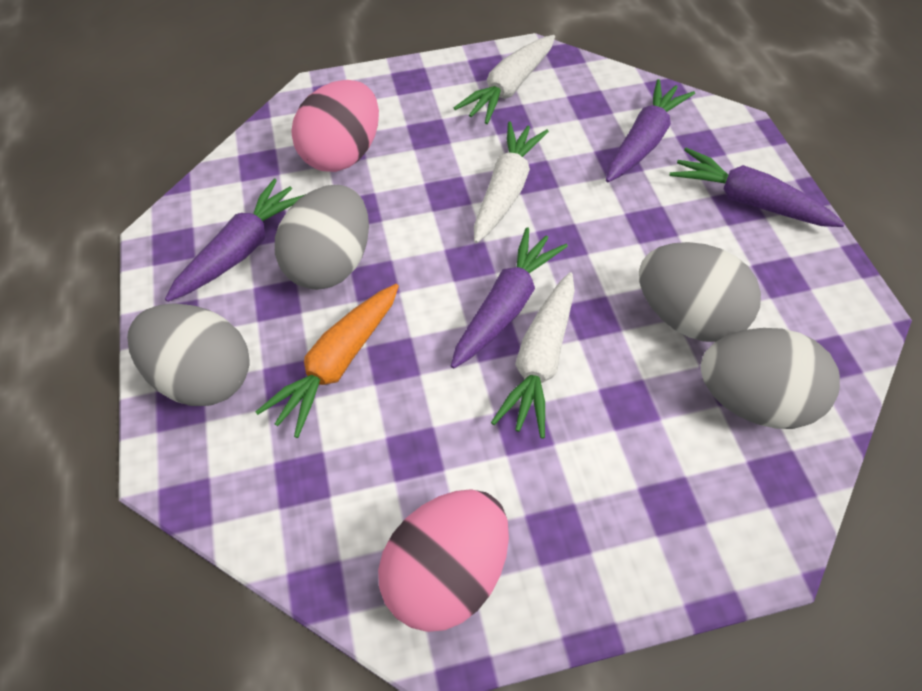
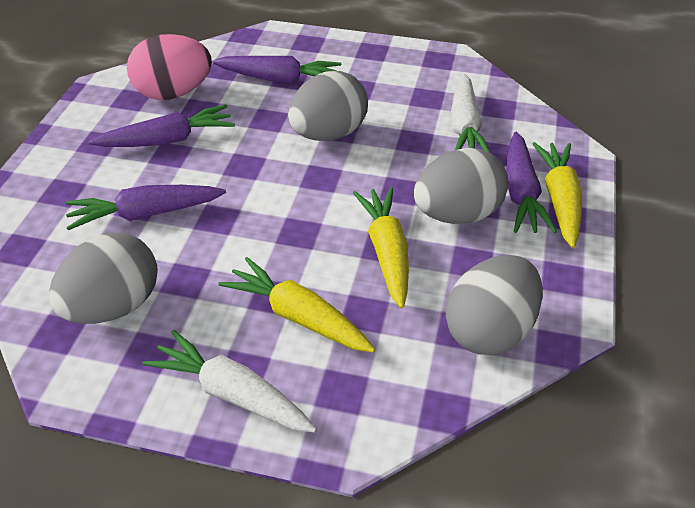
orange carrot: 1 -> 0
pink egg: 2 -> 1
white carrot: 3 -> 2
yellow carrot: 0 -> 3

